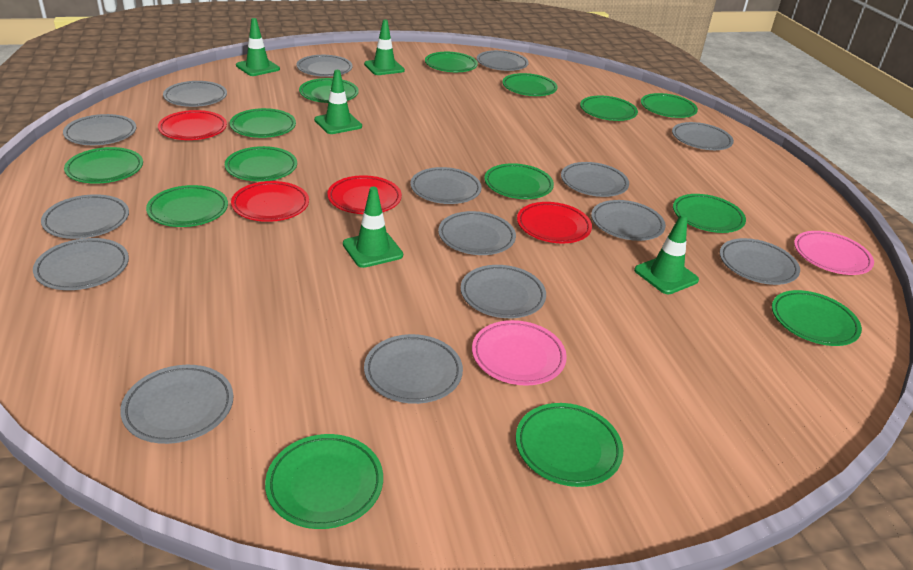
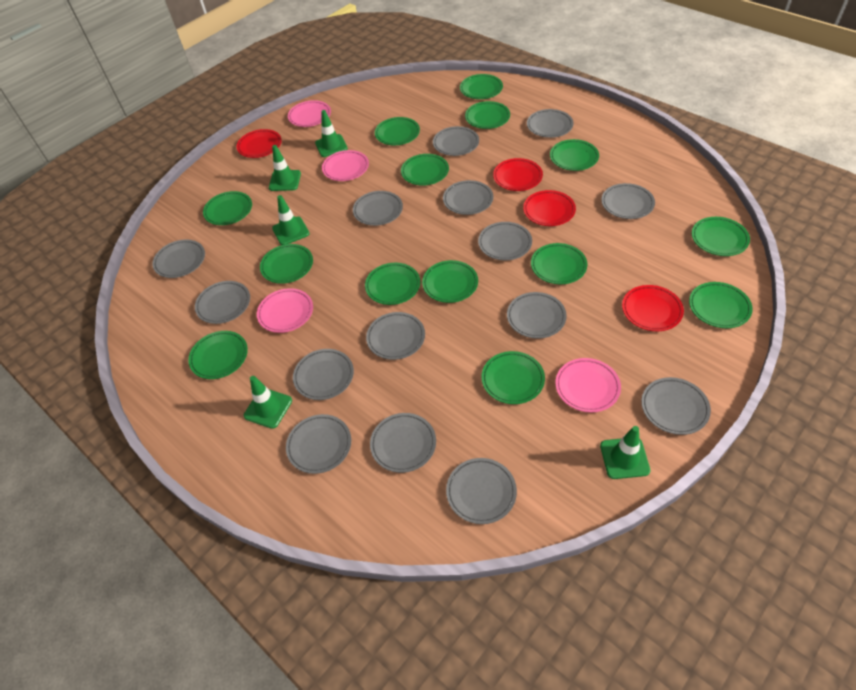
pink plate: 2 -> 4

